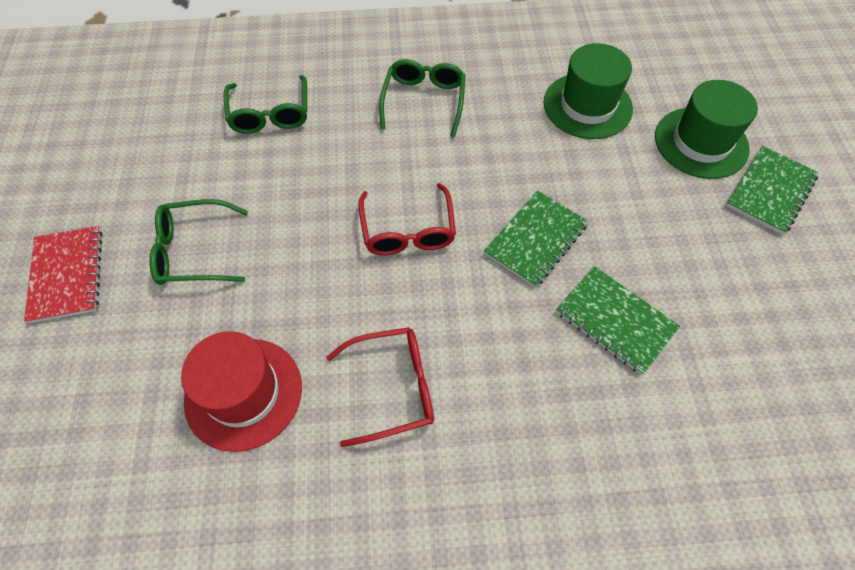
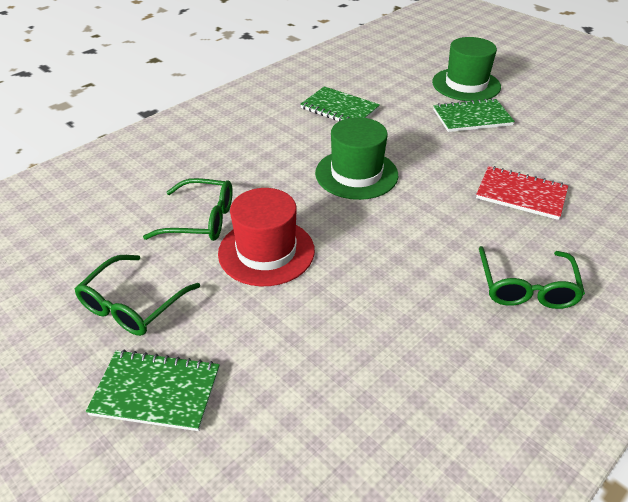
red glasses: 2 -> 0

